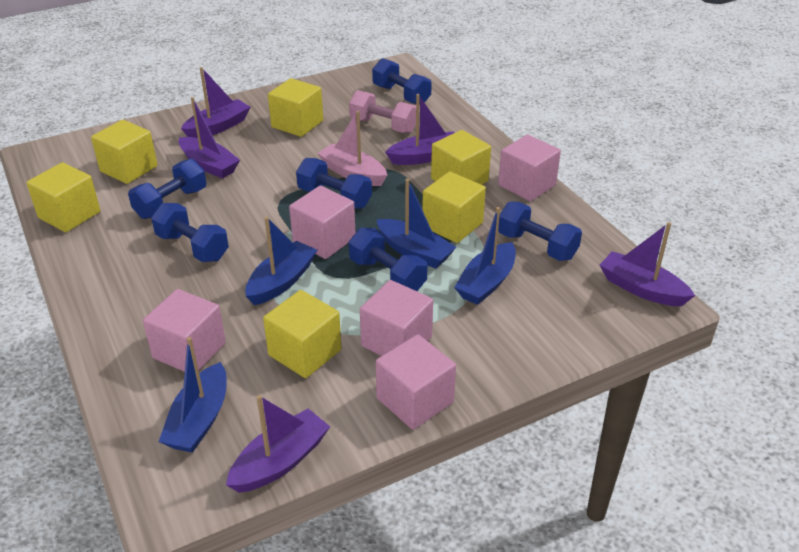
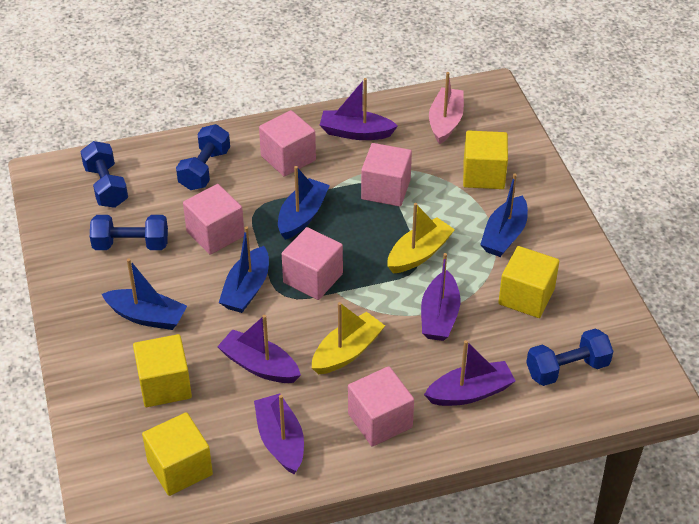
blue dumbbell: 6 -> 4
pink dumbbell: 1 -> 0
yellow boat: 0 -> 2
yellow cube: 6 -> 4

